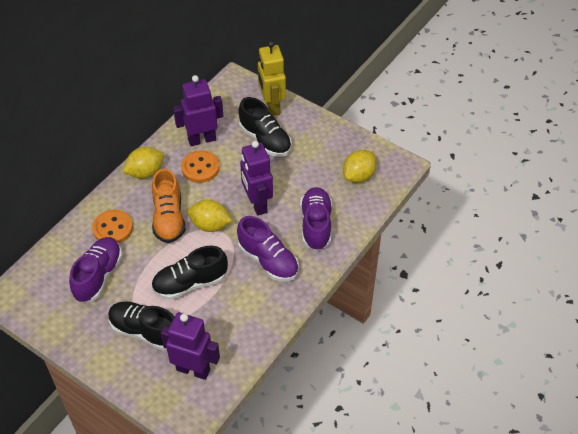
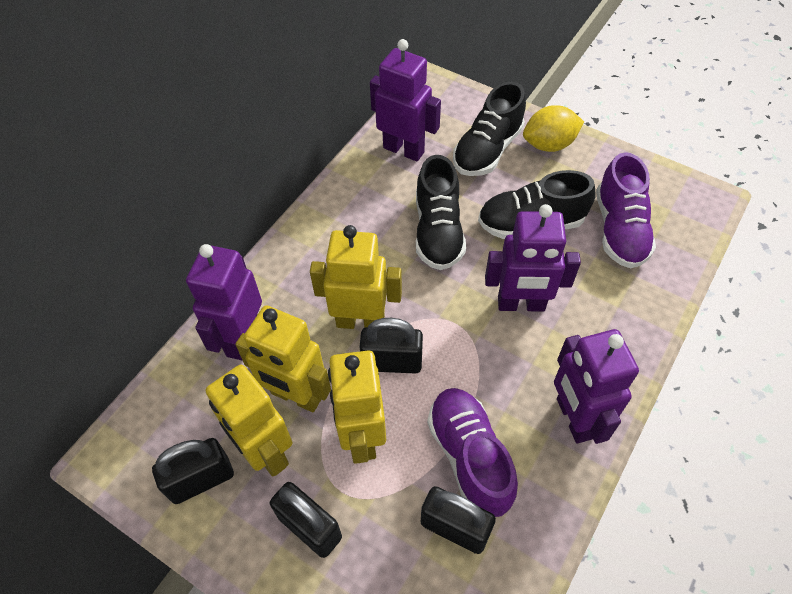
black padlock: 0 -> 4
orange button: 2 -> 0
orange shoe: 1 -> 0
purple robot: 3 -> 4
purple shoe: 3 -> 2
yellow lemon: 3 -> 1
yellow robot: 1 -> 4

